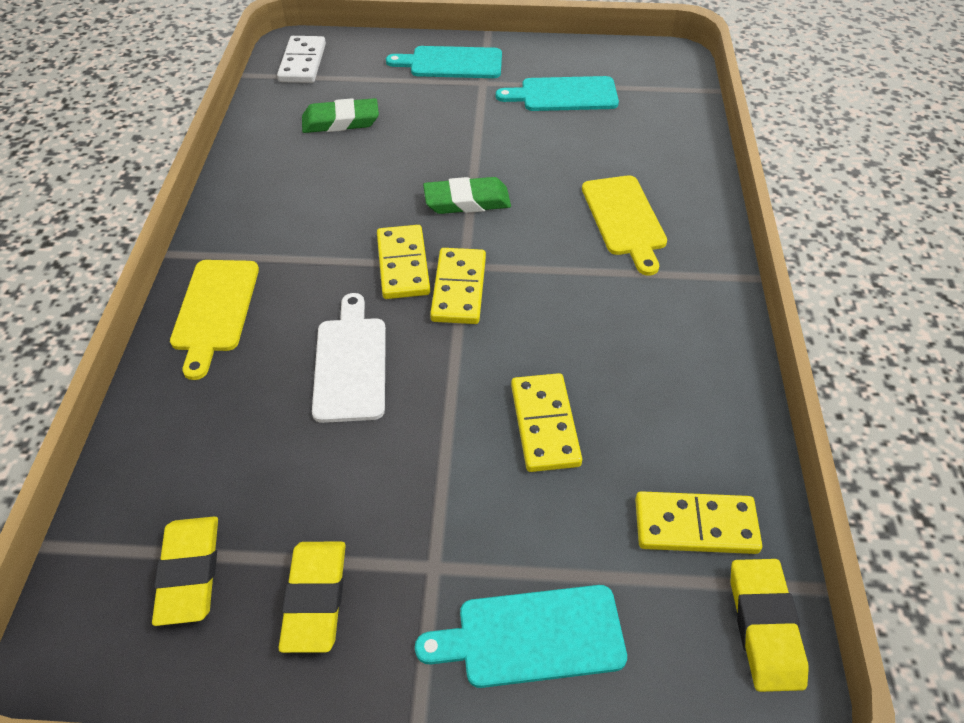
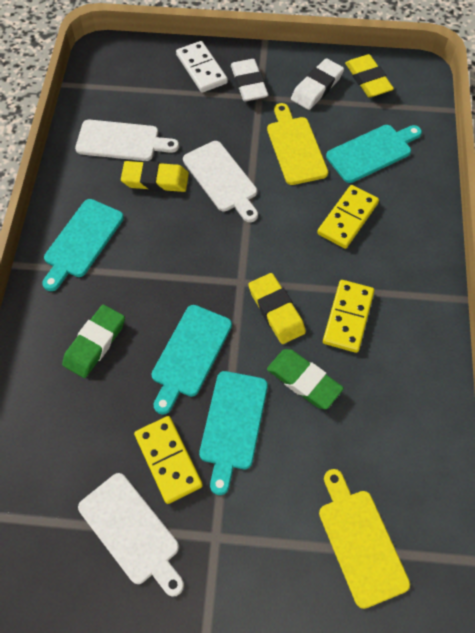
turquoise cutting board: 3 -> 4
white cutting board: 1 -> 3
white eraser: 0 -> 2
yellow domino: 4 -> 3

